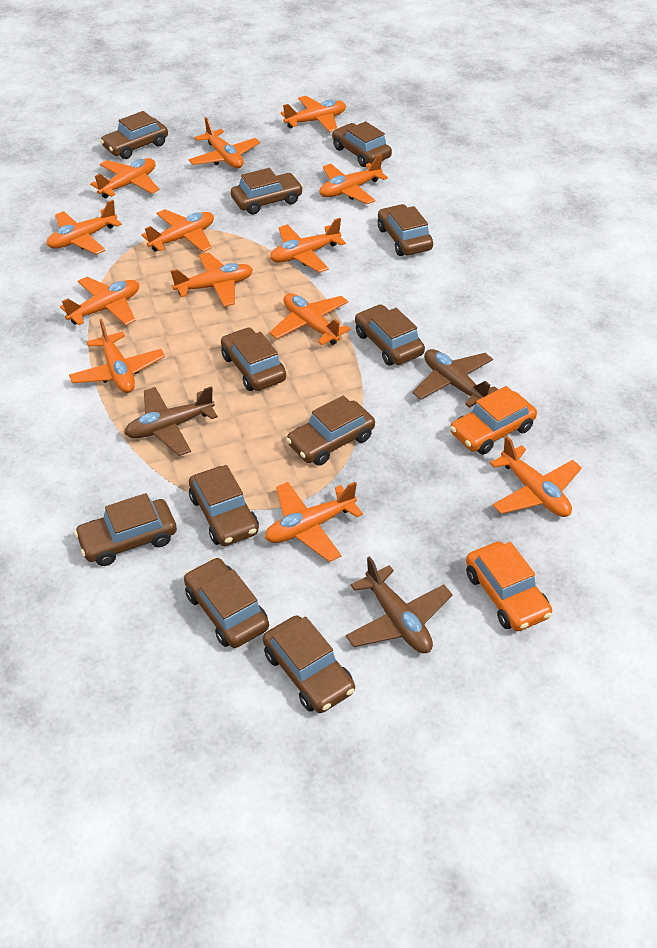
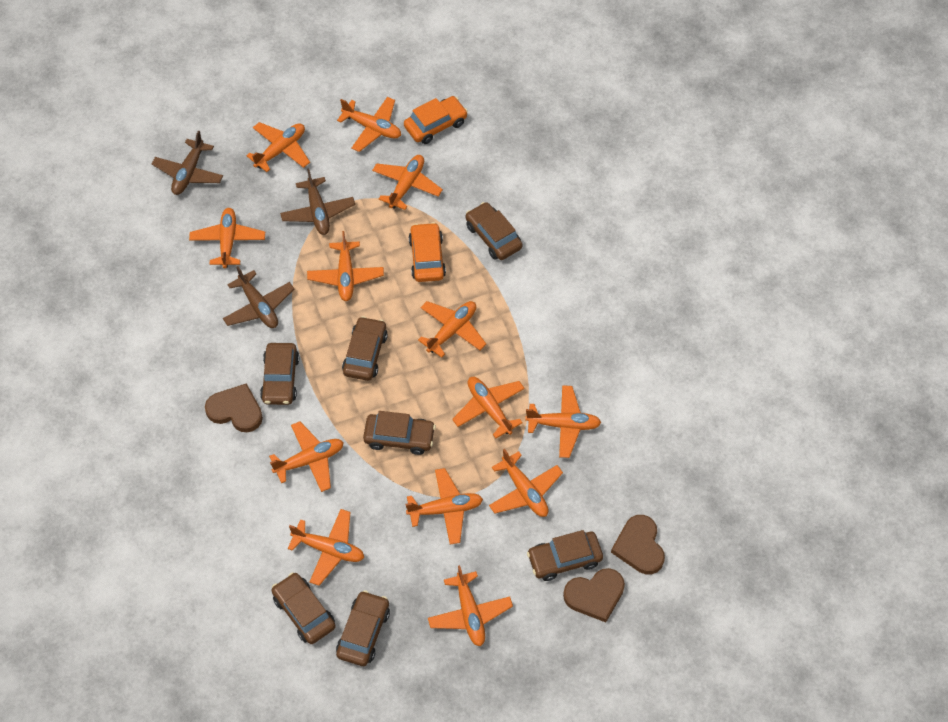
brown car: 11 -> 7
brown heart: 0 -> 3

